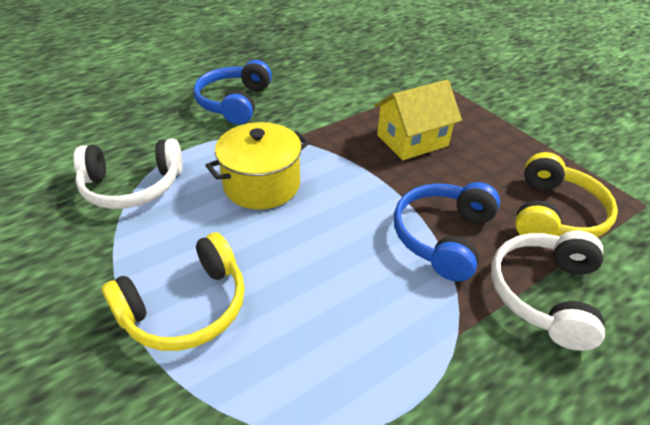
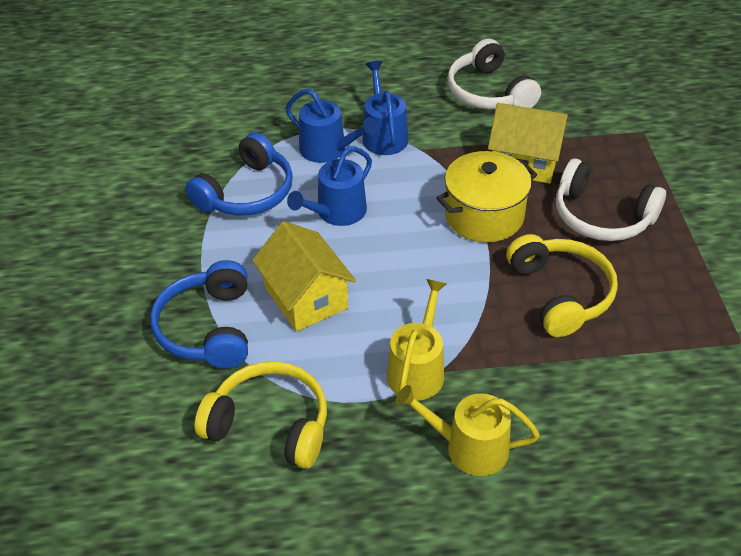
blue watering can: 0 -> 3
yellow house: 1 -> 2
yellow watering can: 0 -> 2

